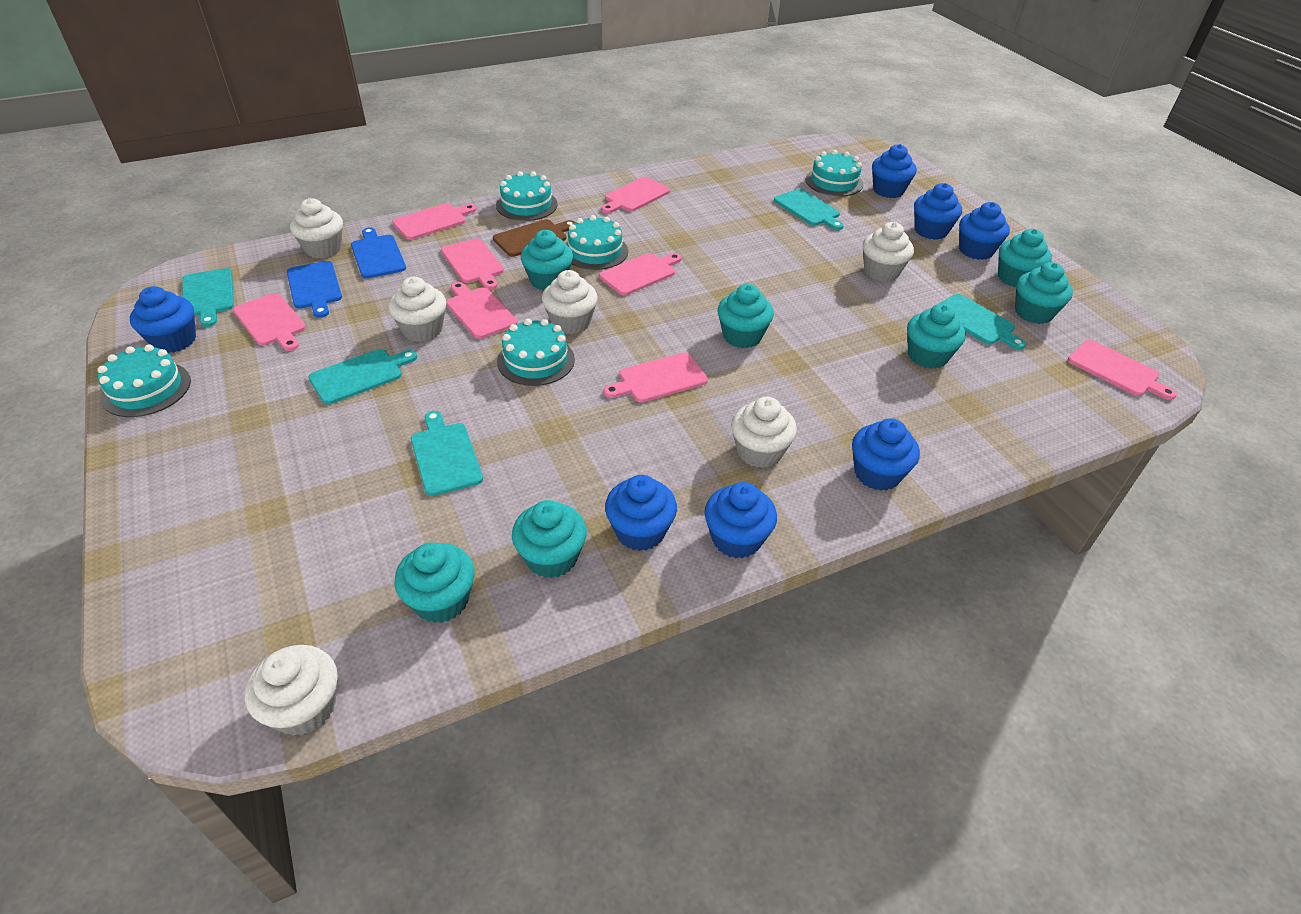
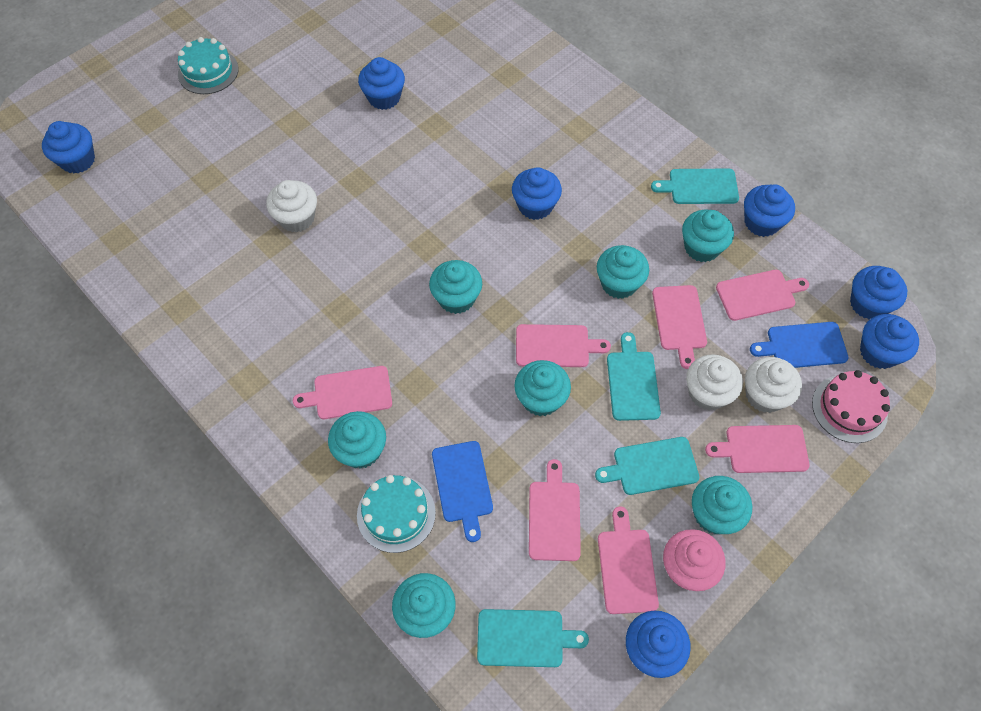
brown cutting board: 1 -> 0
pink cake: 0 -> 1
pink cupcake: 0 -> 1
pink cutting board: 8 -> 7
turquoise cake: 5 -> 2
turquoise cutting board: 5 -> 4
white cupcake: 6 -> 3

